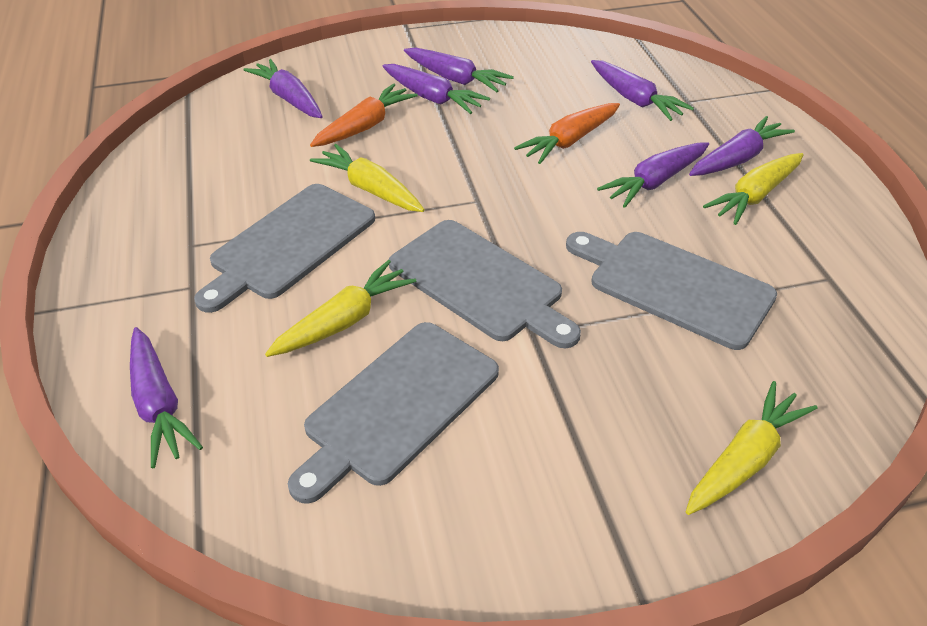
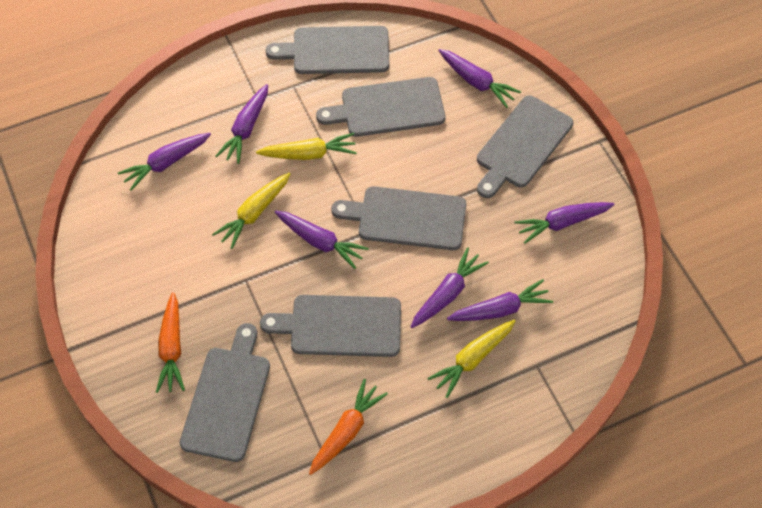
grey cutting board: 4 -> 6
yellow carrot: 4 -> 3

